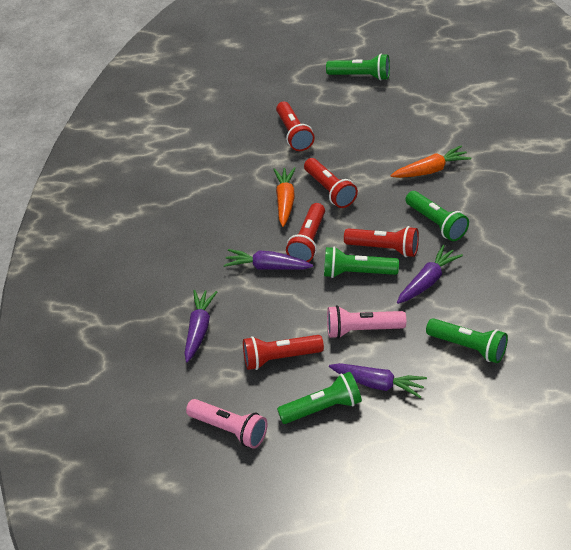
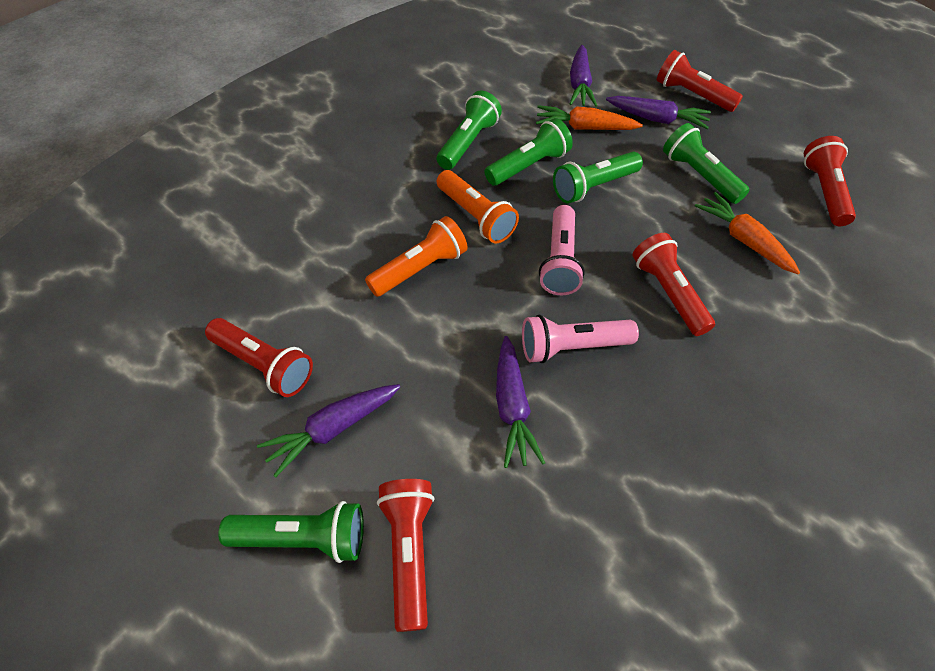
orange flashlight: 0 -> 2

